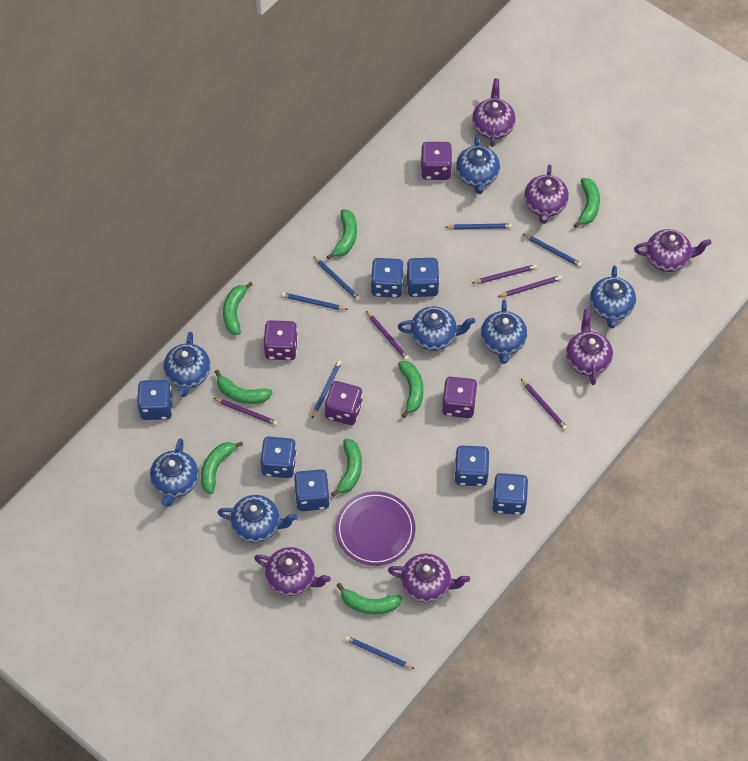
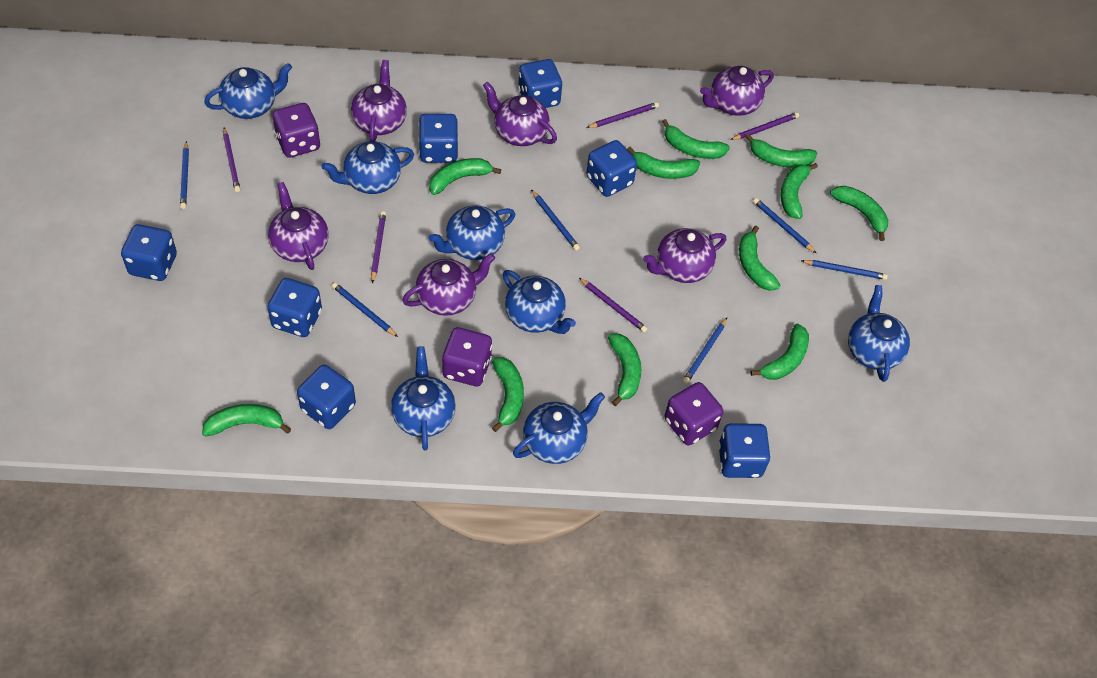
green banana: 8 -> 11
purple dice: 4 -> 3
purple plate: 1 -> 0

